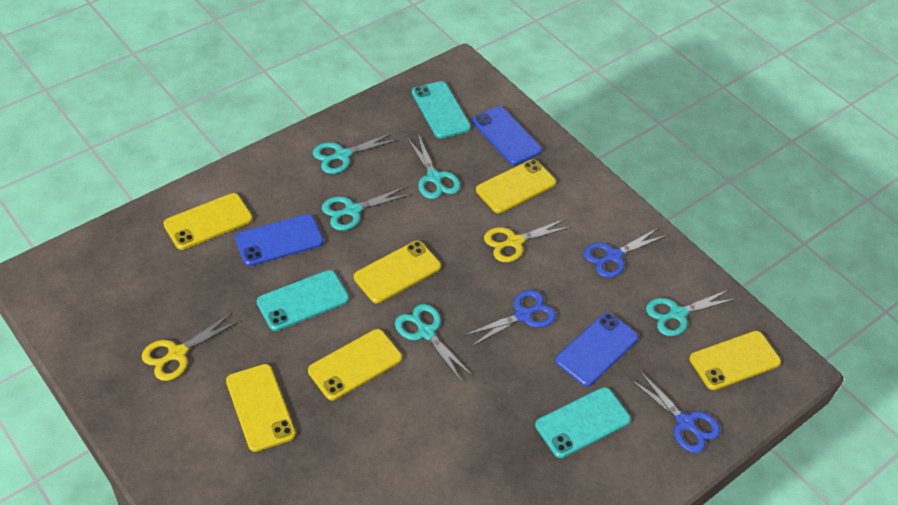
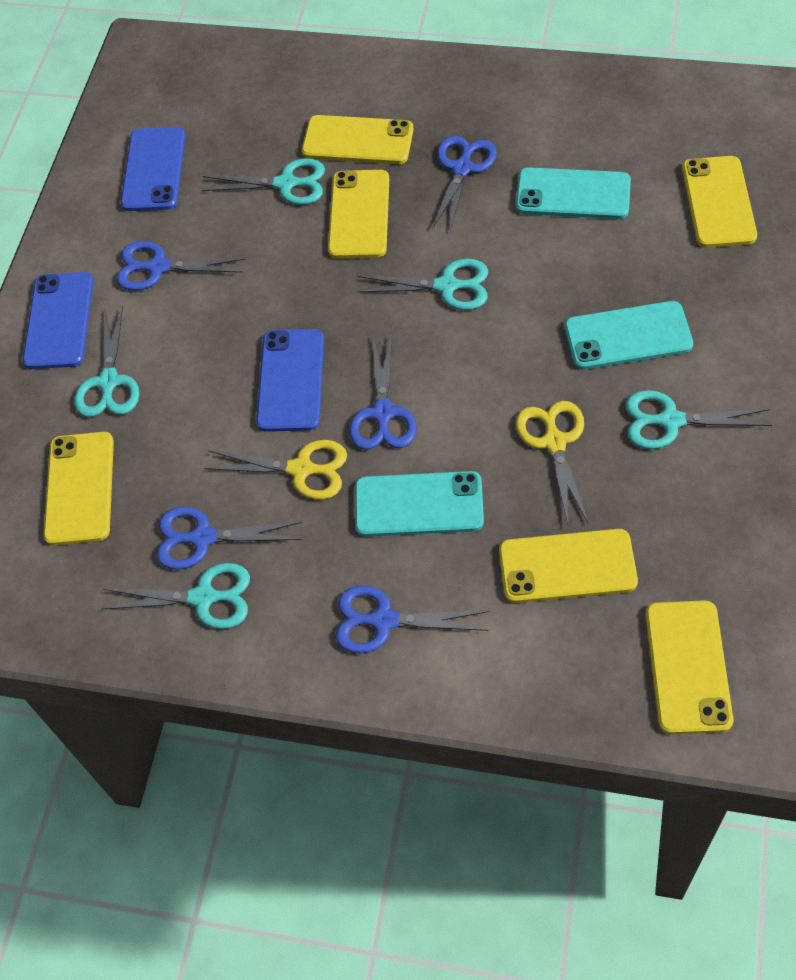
blue scissors: 3 -> 5

